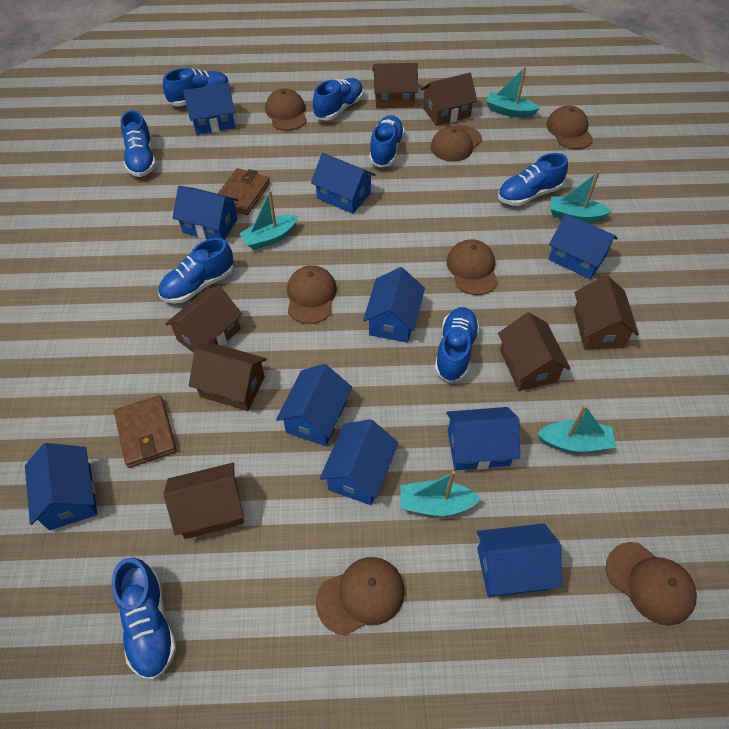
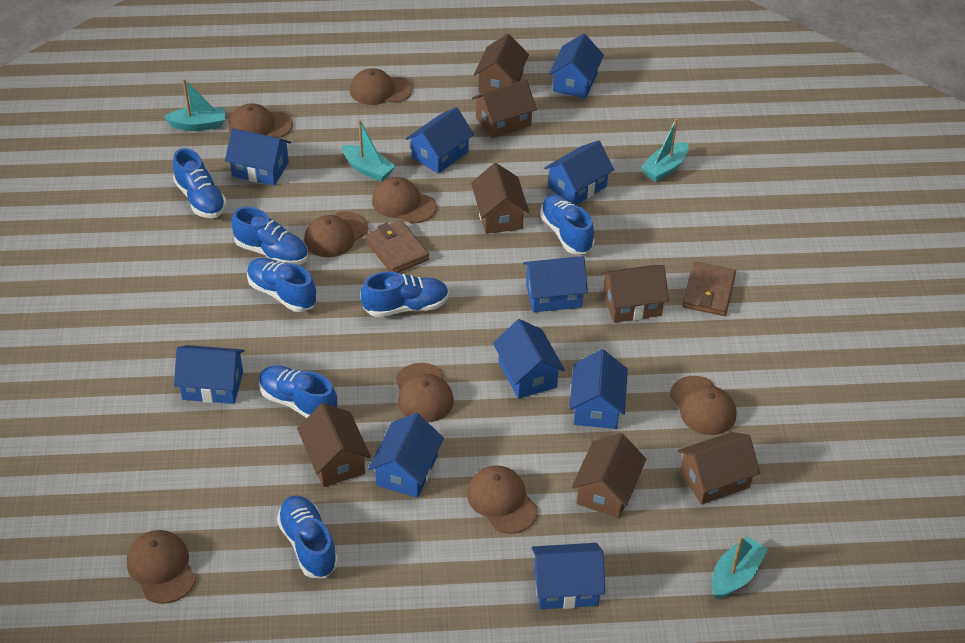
blue shoe: 8 -> 7
brown cap: 7 -> 8
turquoise boat: 5 -> 4

